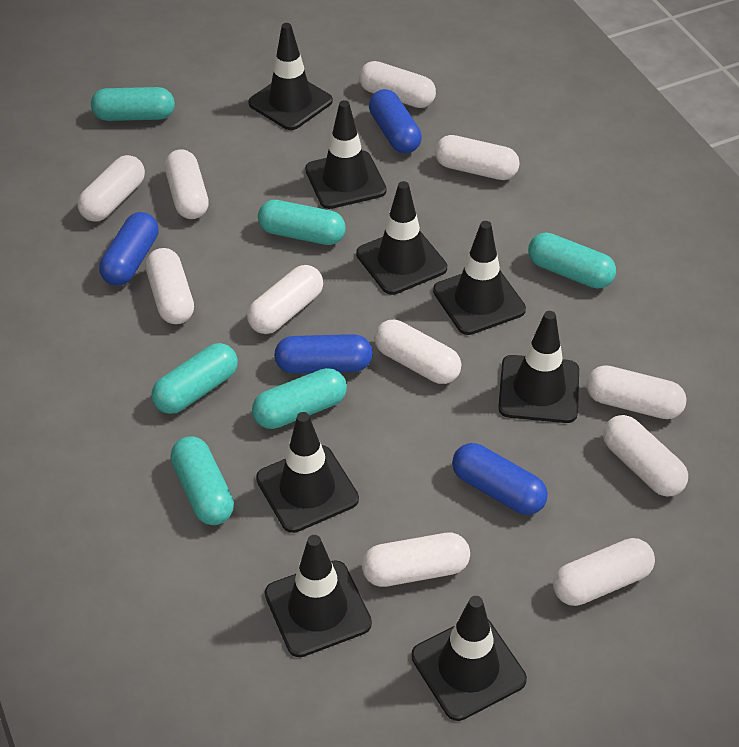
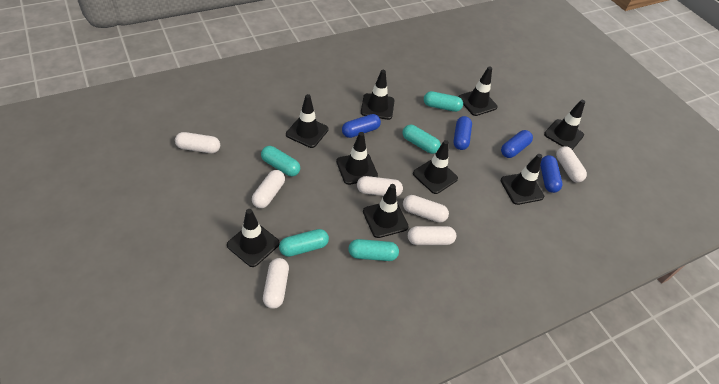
black traffic cone: 8 -> 9
turquoise capsule: 6 -> 5
white capsule: 11 -> 7

